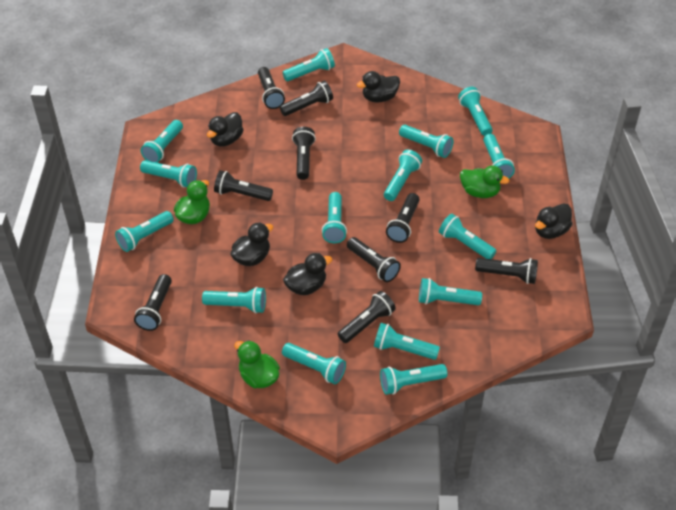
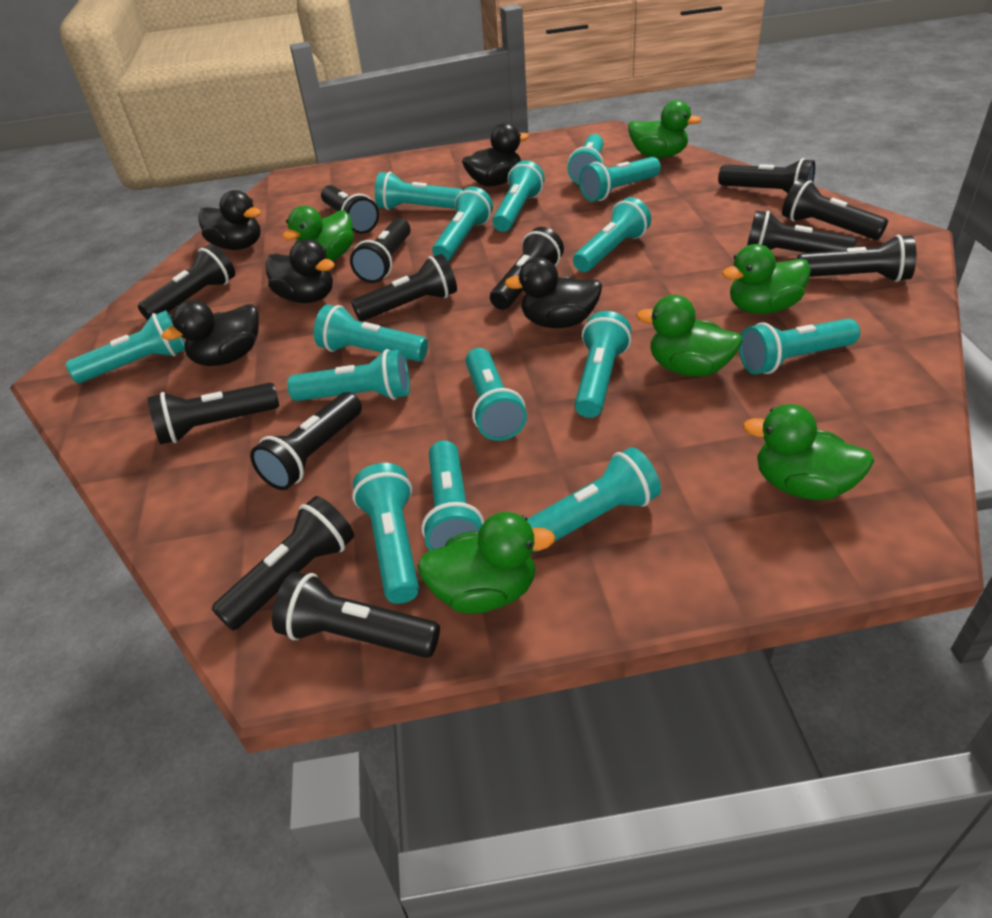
black flashlight: 9 -> 13
green duck: 3 -> 6

